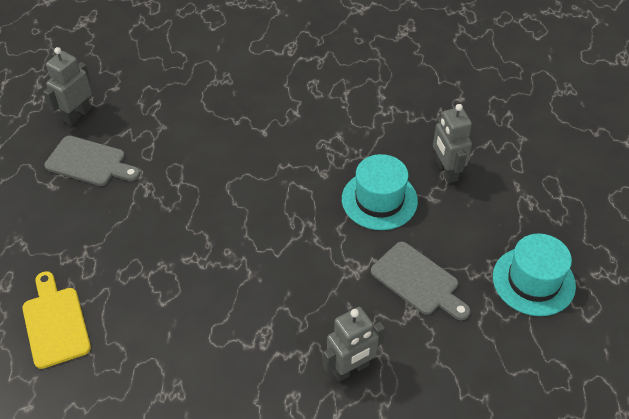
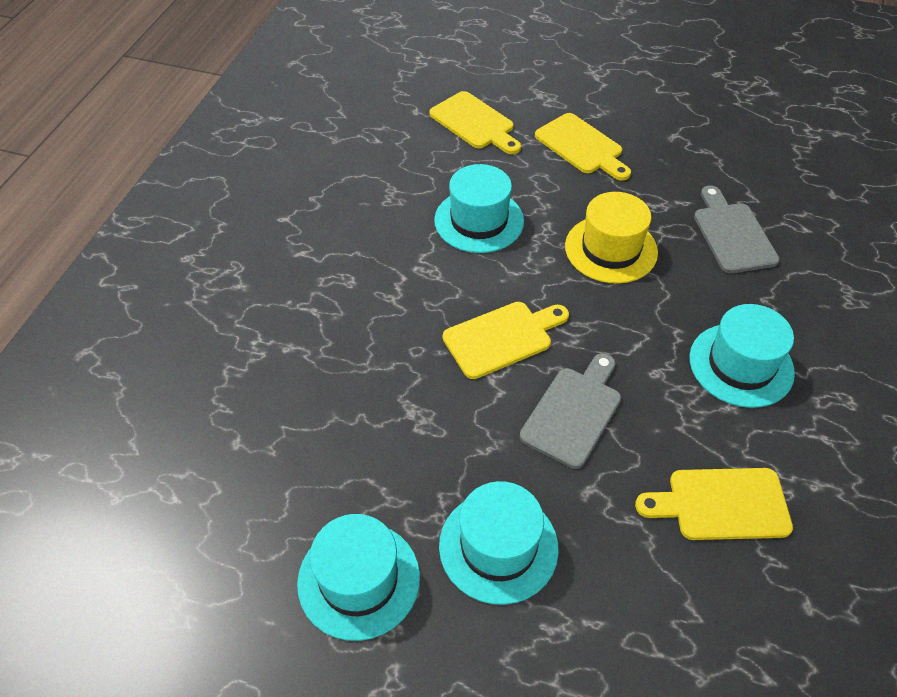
grey robot: 3 -> 0
turquoise hat: 2 -> 4
yellow cutting board: 1 -> 4
yellow hat: 0 -> 1

